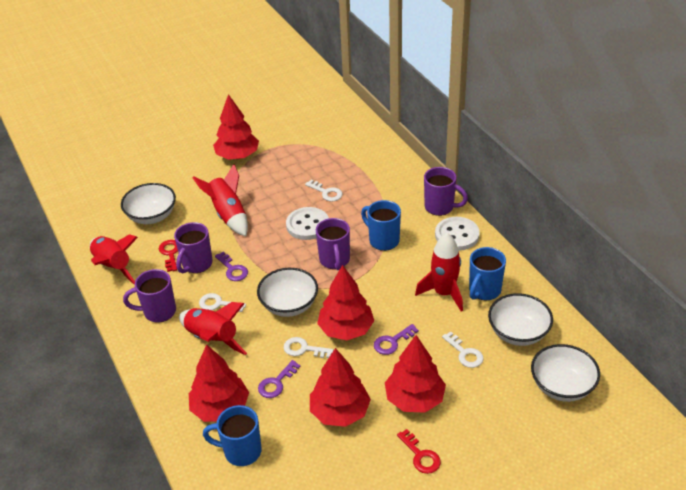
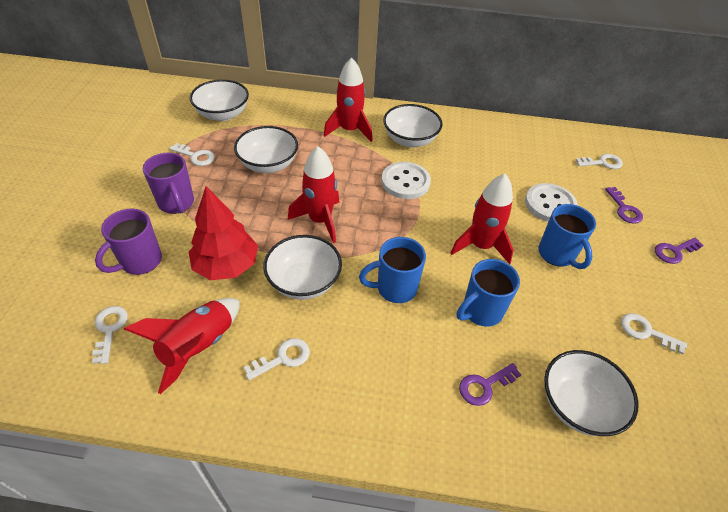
purple mug: 4 -> 2
red key: 2 -> 0
red tree: 5 -> 1
white bowl: 4 -> 5
white key: 4 -> 5

